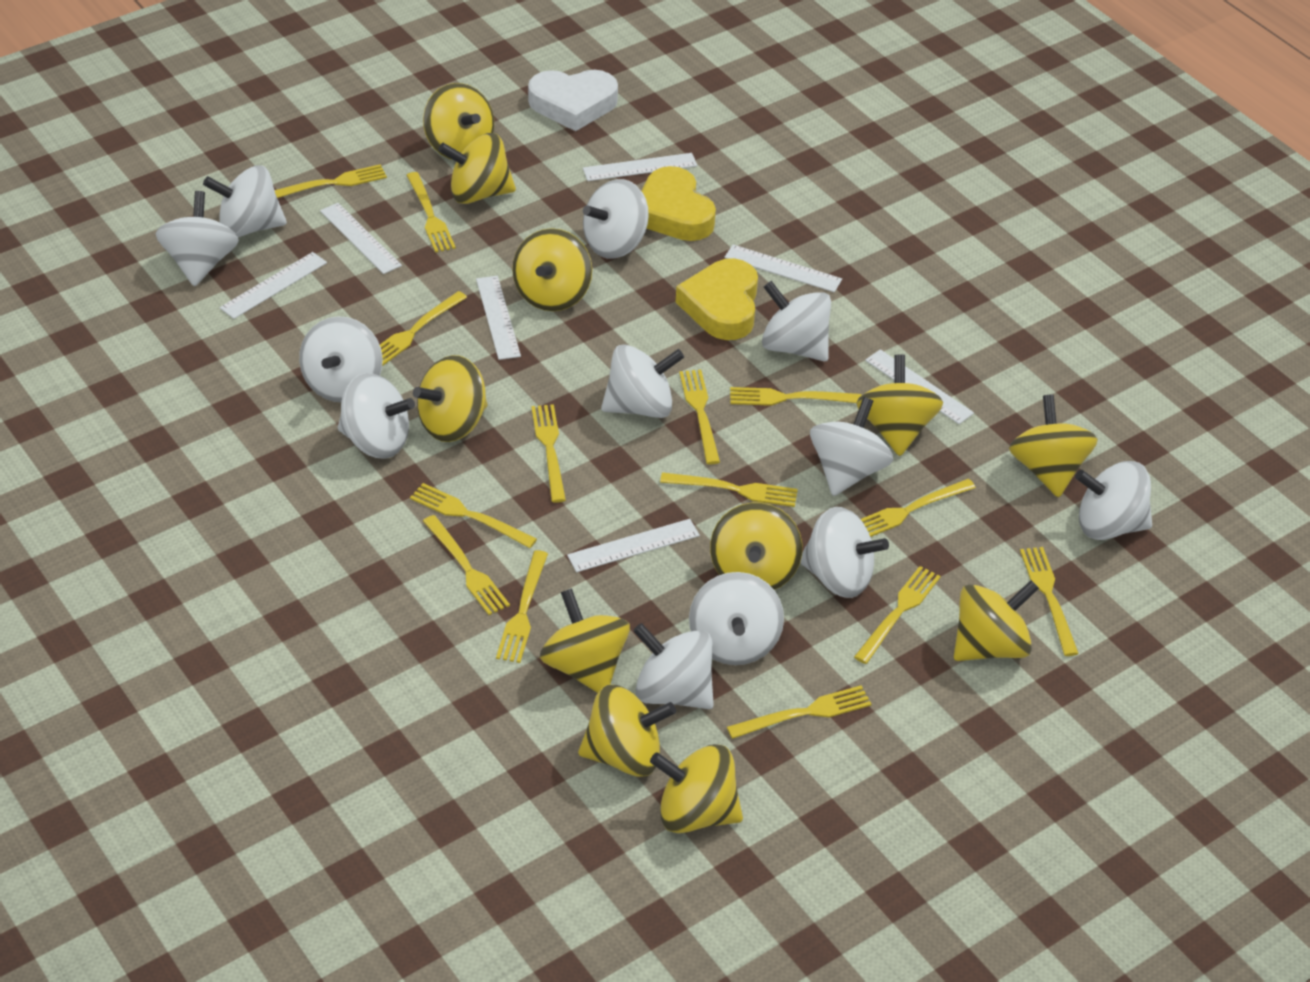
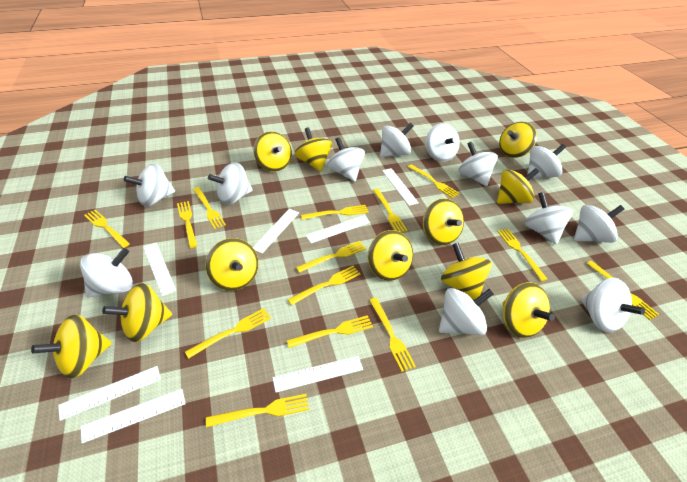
white heart: 1 -> 0
yellow heart: 2 -> 0

